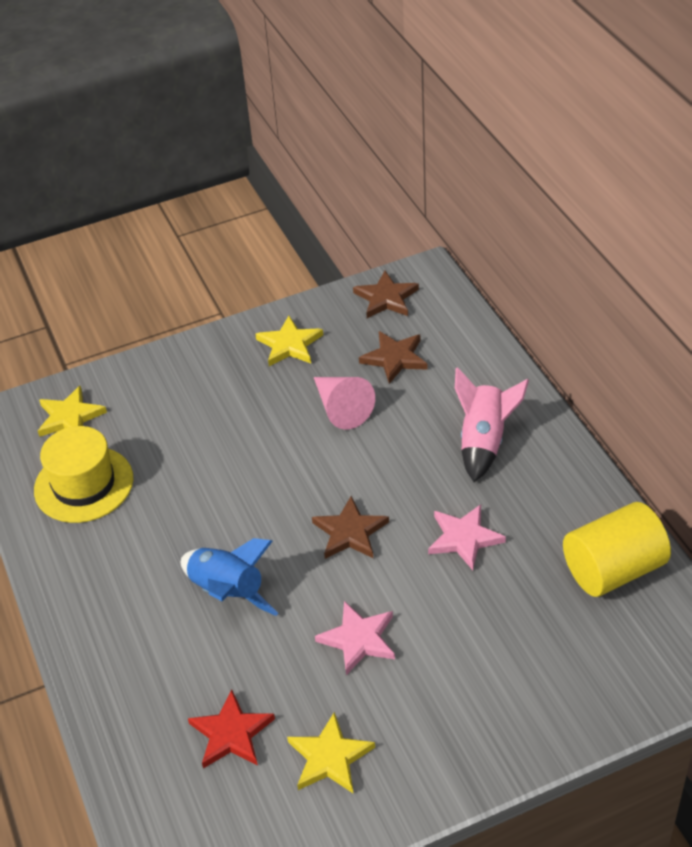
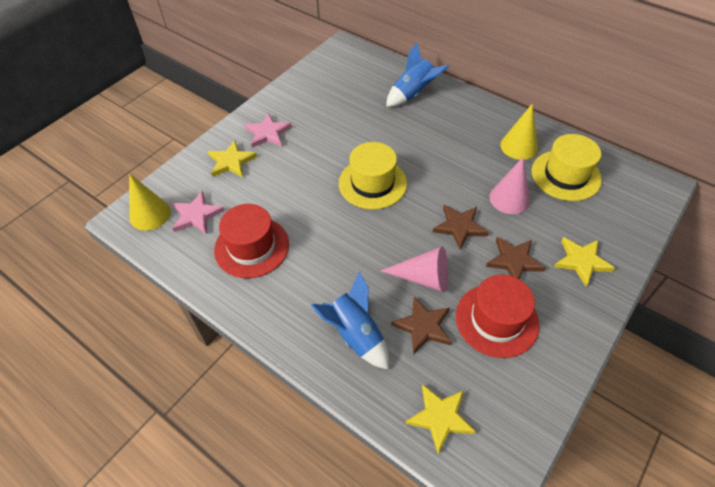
blue rocket: 1 -> 2
pink cone: 1 -> 2
pink rocket: 1 -> 0
red hat: 0 -> 2
red star: 1 -> 0
yellow cone: 0 -> 2
yellow cylinder: 1 -> 0
yellow hat: 1 -> 2

